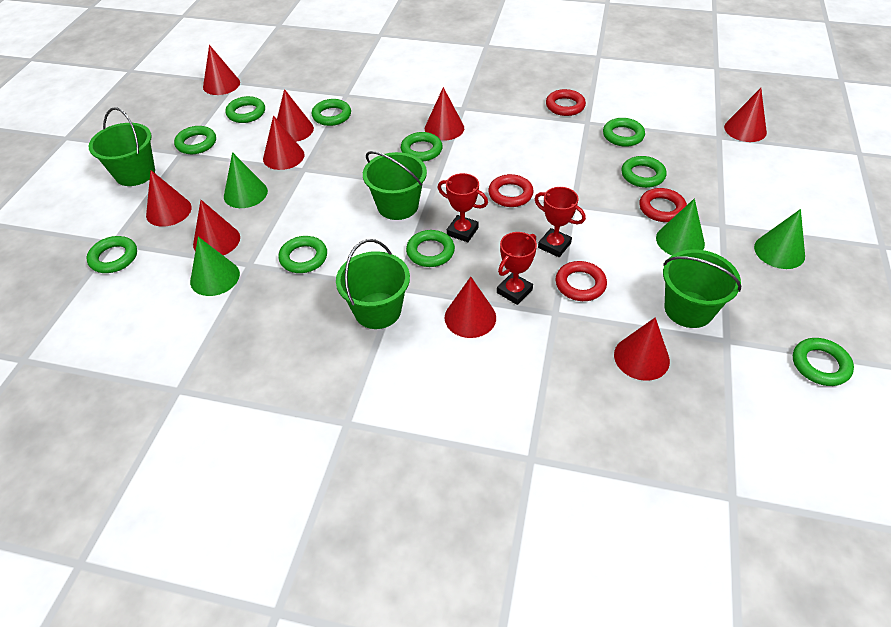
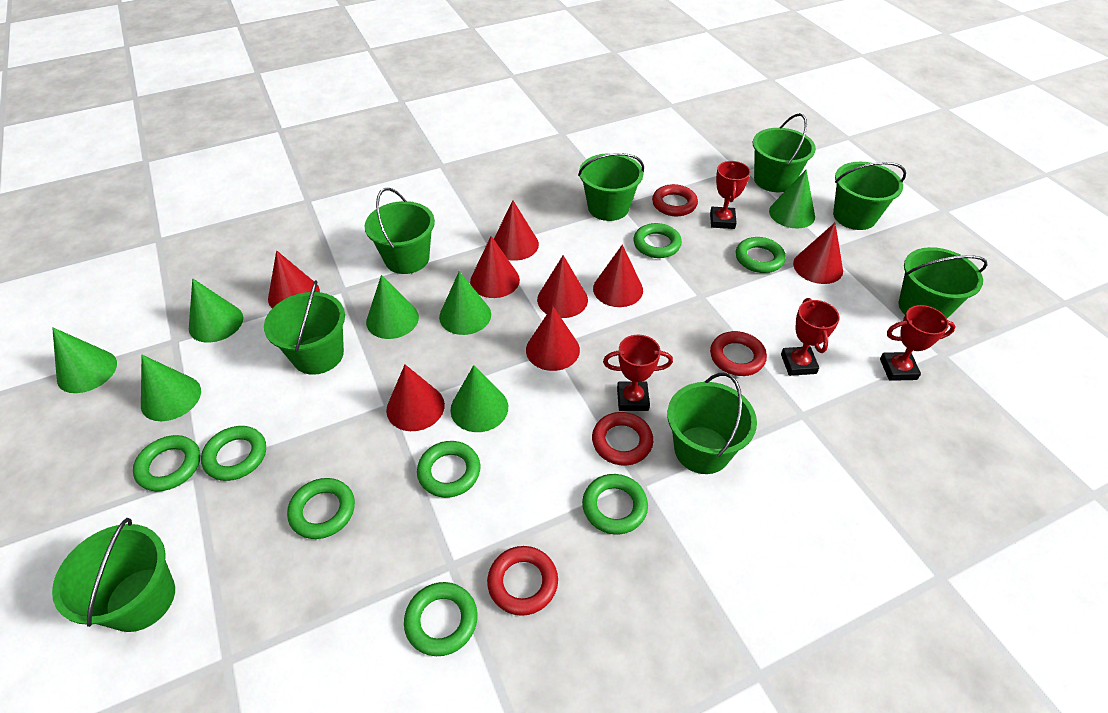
green bucket: 4 -> 8
green cone: 4 -> 7
green ring: 10 -> 8
red cone: 9 -> 8
red trophy: 3 -> 4

